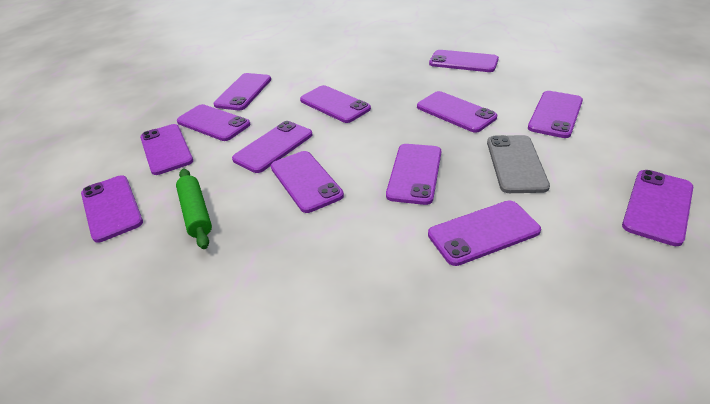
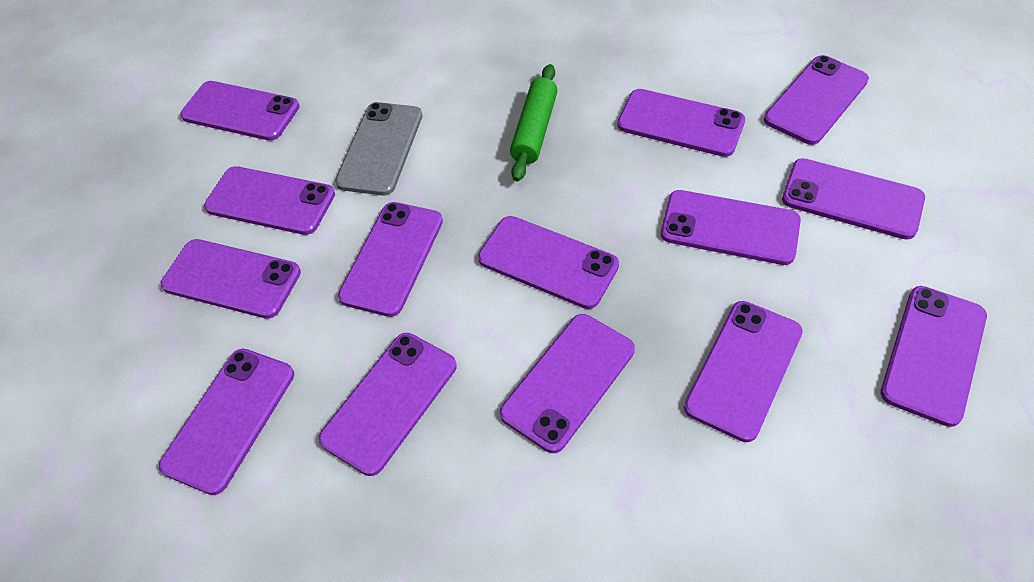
purple phone: 13 -> 14

